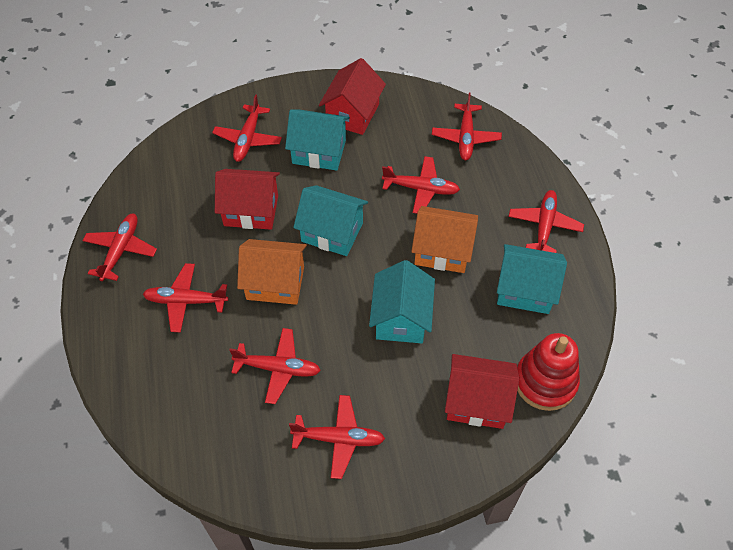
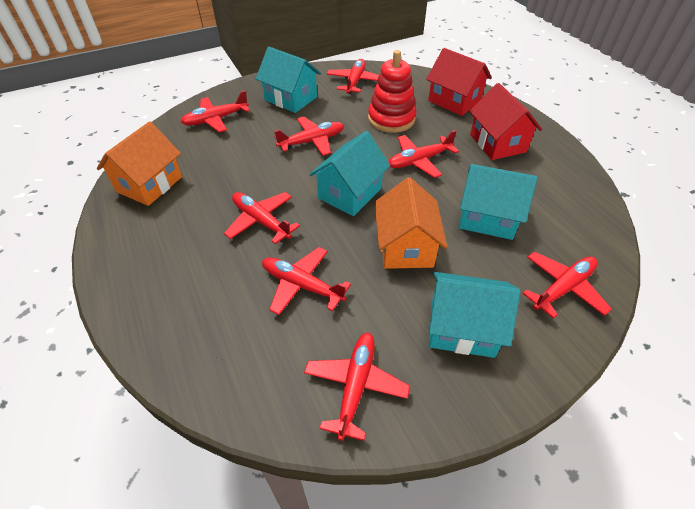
red house: 3 -> 2

